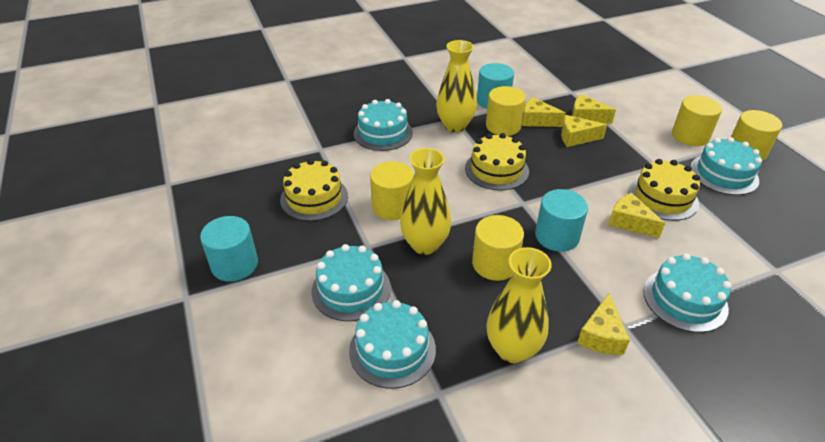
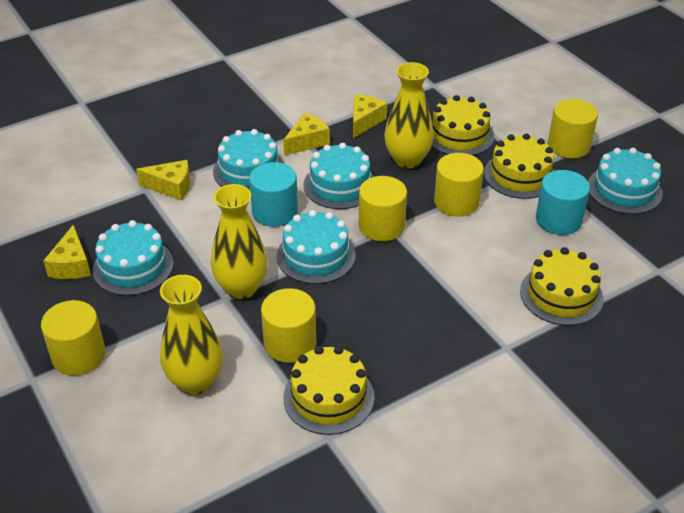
turquoise cylinder: 3 -> 2
yellow cake: 3 -> 4
yellow cheese: 5 -> 4

